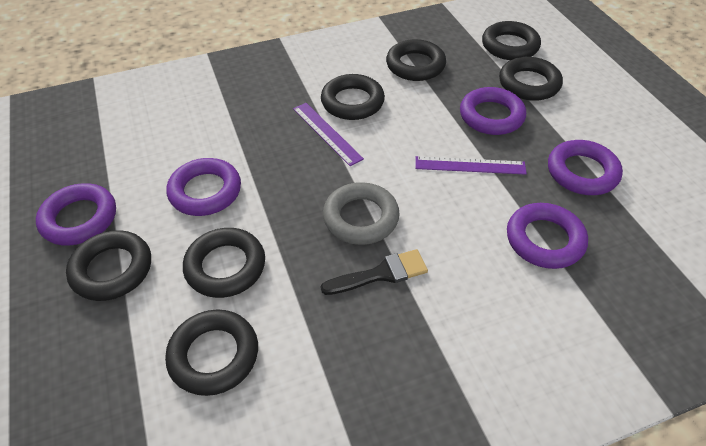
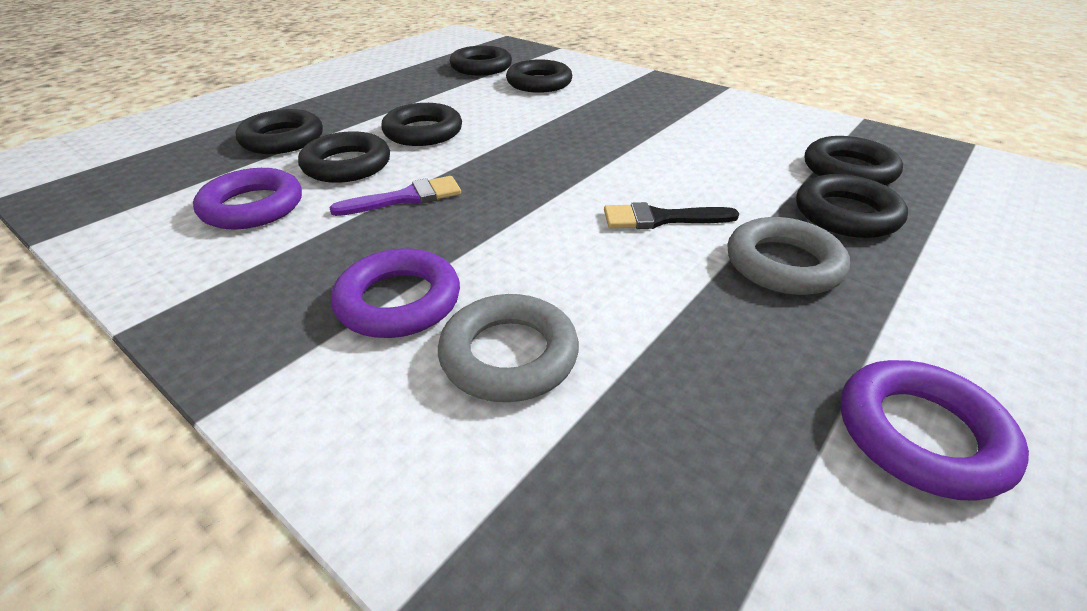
grey ring: 1 -> 2
purple brush: 0 -> 1
purple ring: 5 -> 3
purple ruler: 2 -> 0

